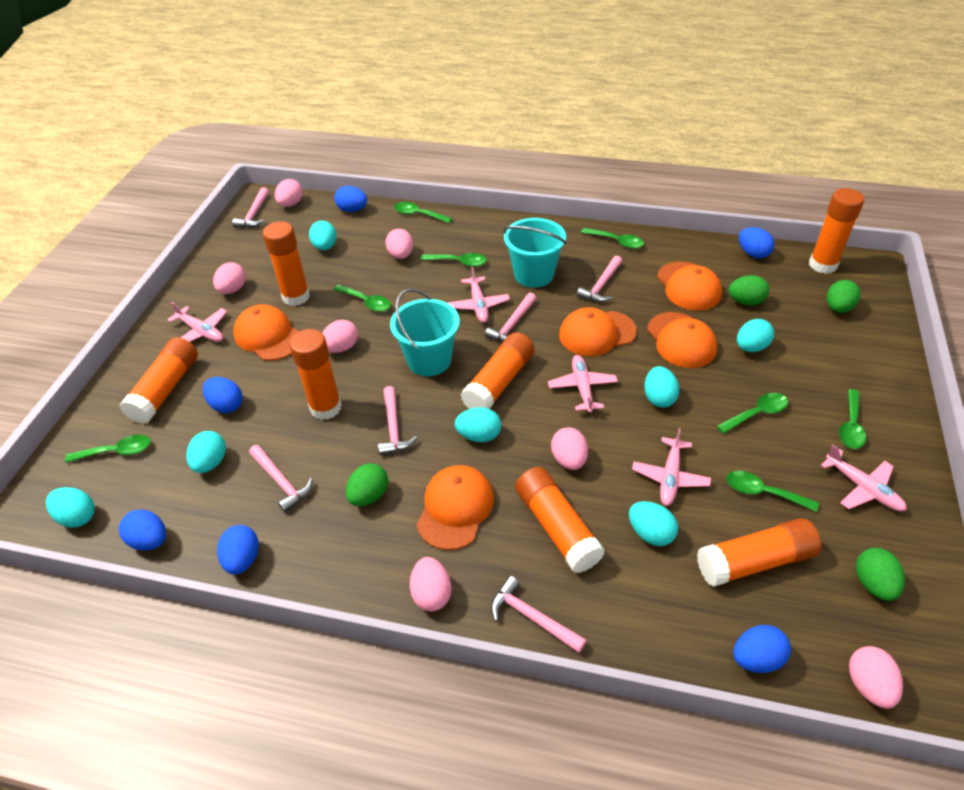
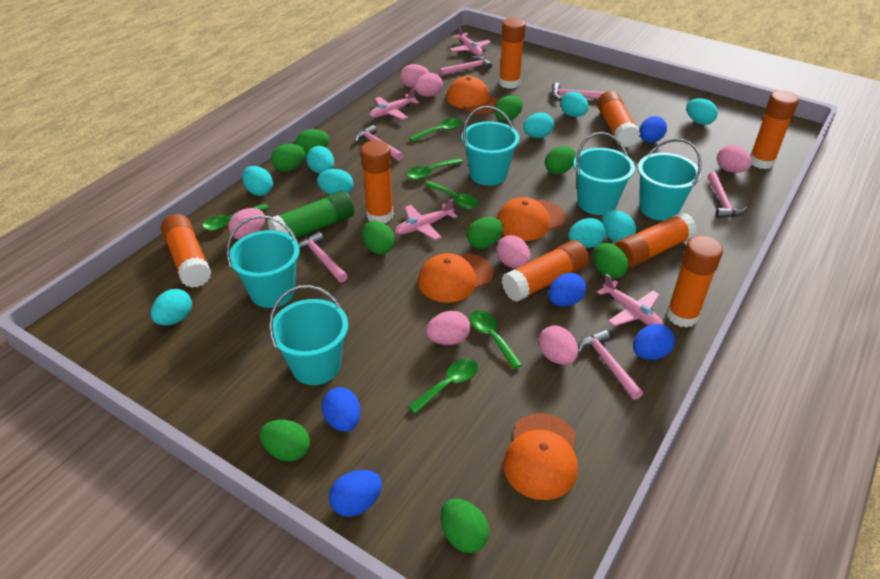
blue egg: 6 -> 5
green egg: 4 -> 9
green glue stick: 0 -> 1
green spoon: 8 -> 6
orange cap: 5 -> 4
orange glue stick: 7 -> 8
pink plane: 5 -> 4
turquoise bucket: 2 -> 5
turquoise egg: 7 -> 9

